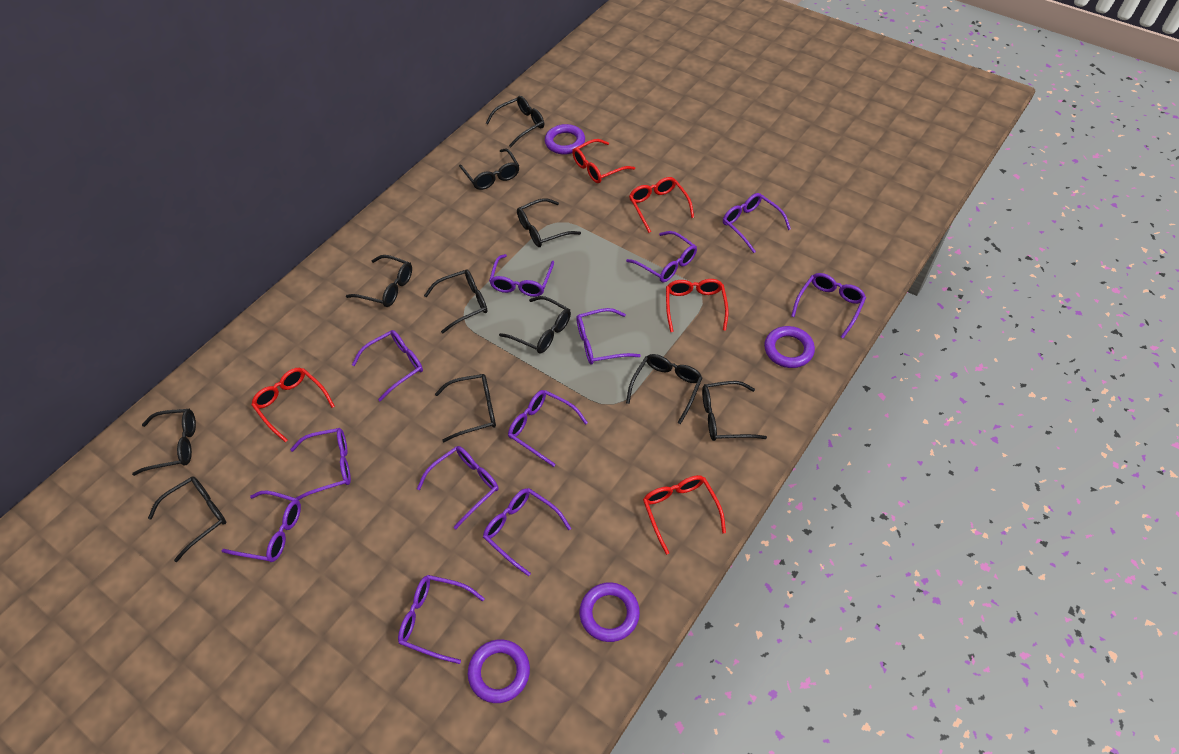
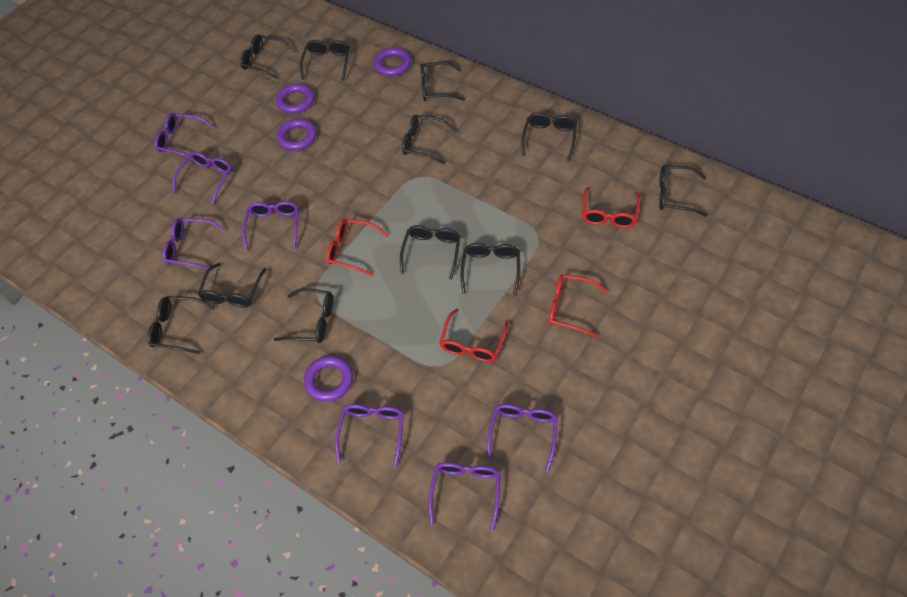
purple glasses: 12 -> 7
red glasses: 5 -> 4

